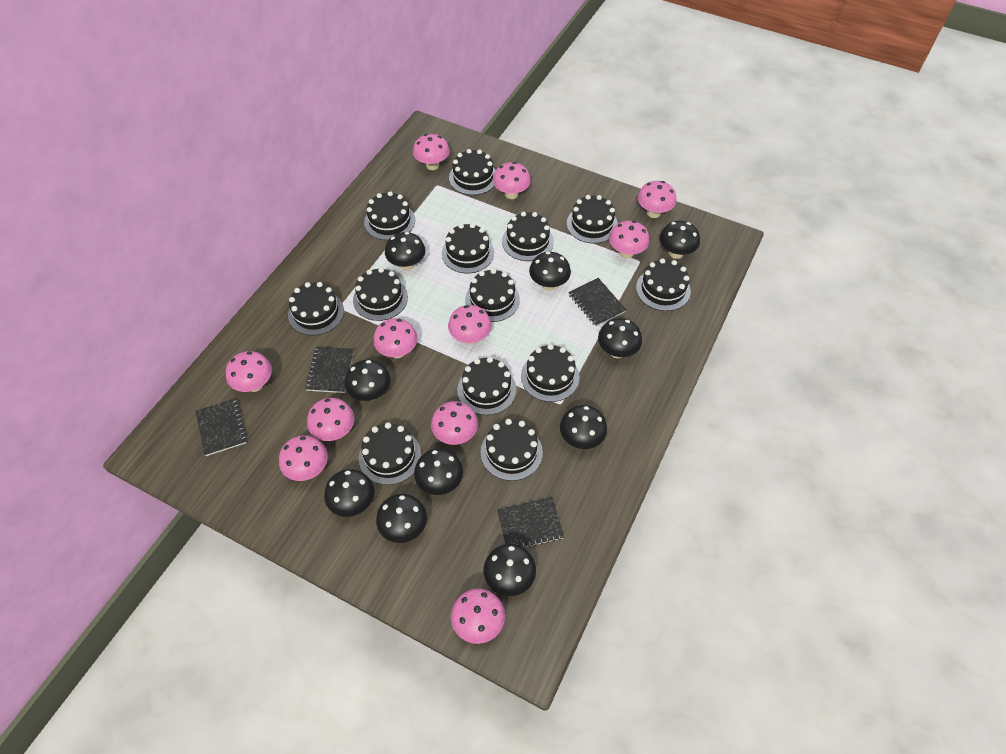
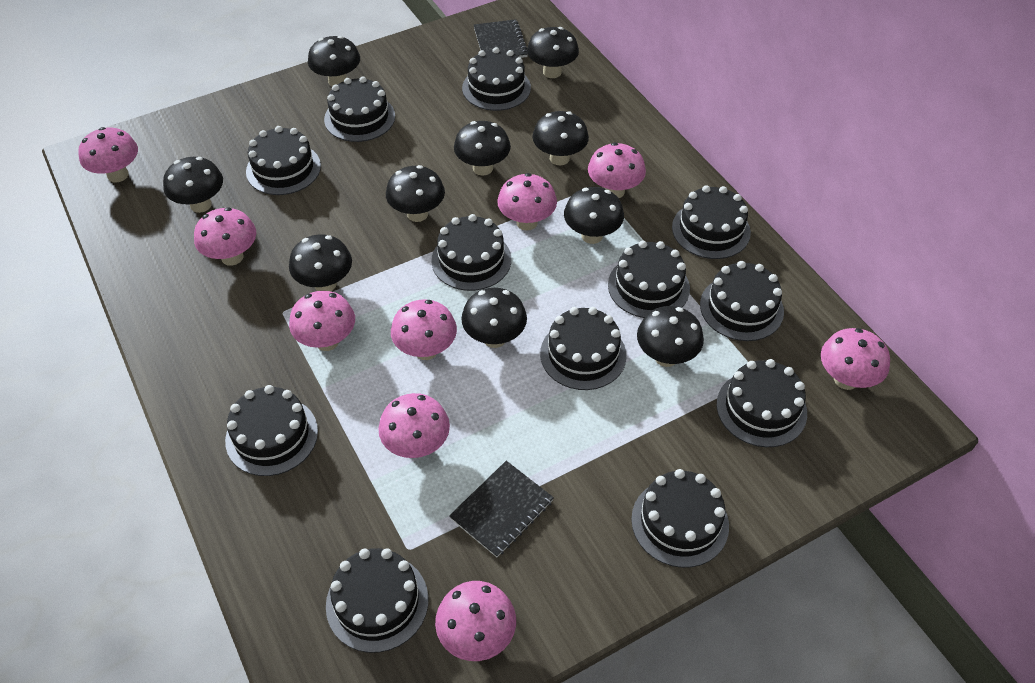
black cake: 13 -> 12
black notebook: 4 -> 2
pink mushroom: 11 -> 9

